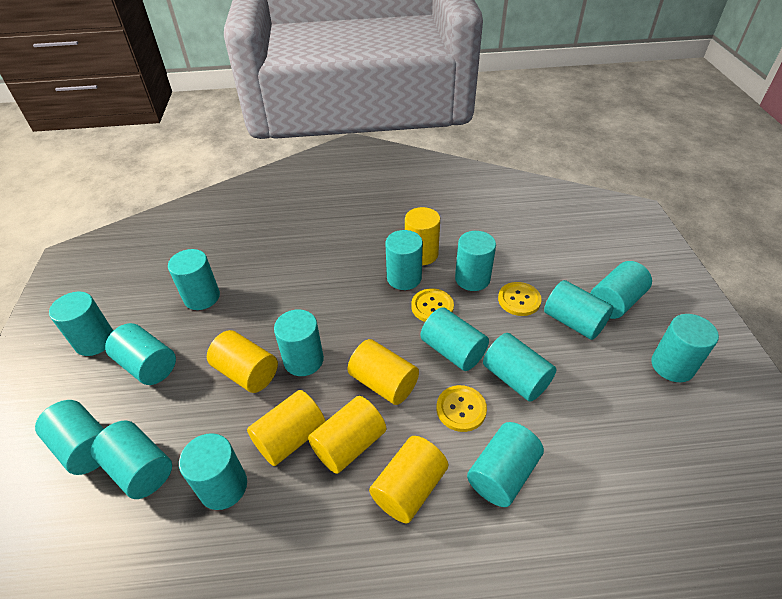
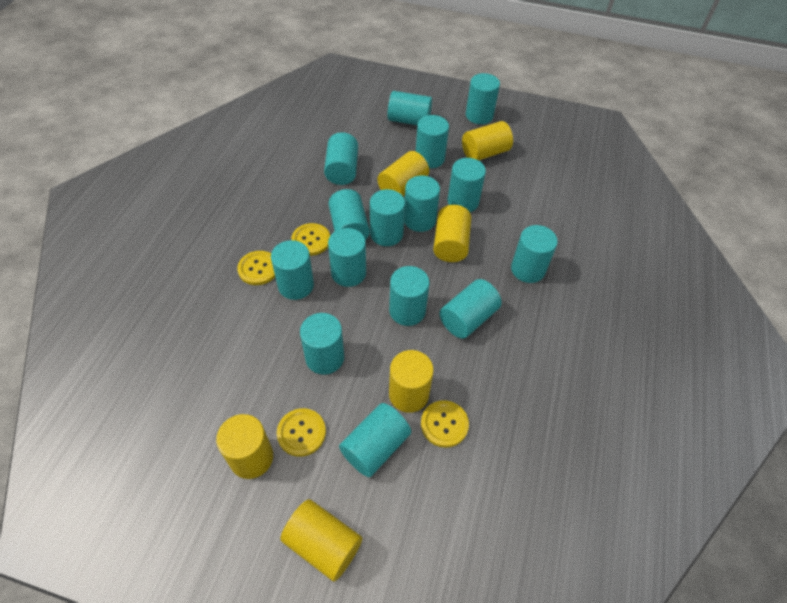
yellow button: 3 -> 4

